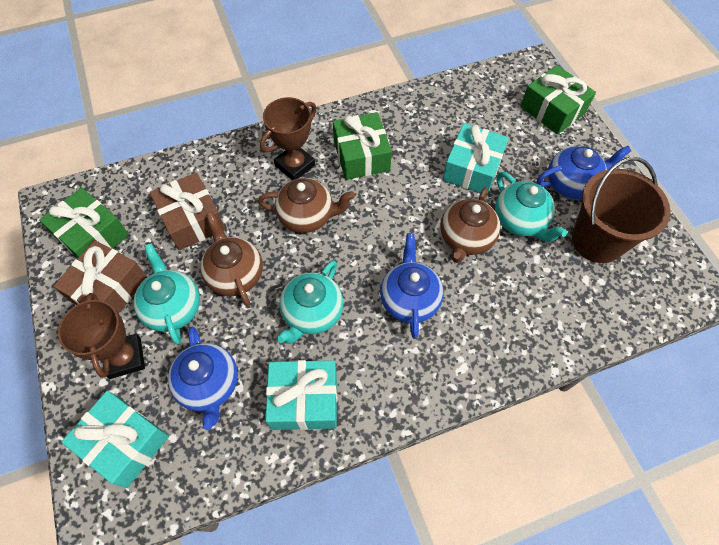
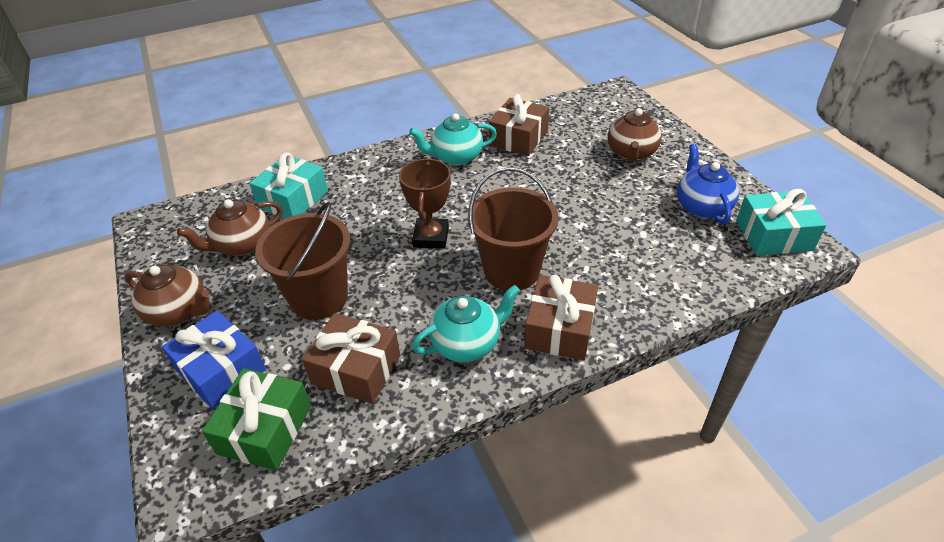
blue gift: 0 -> 1
blue teapot: 3 -> 1
brown bucket: 1 -> 2
brown gift: 2 -> 3
brown trophy: 2 -> 1
green gift: 3 -> 1
turquoise gift: 3 -> 2
turquoise teapot: 3 -> 2

